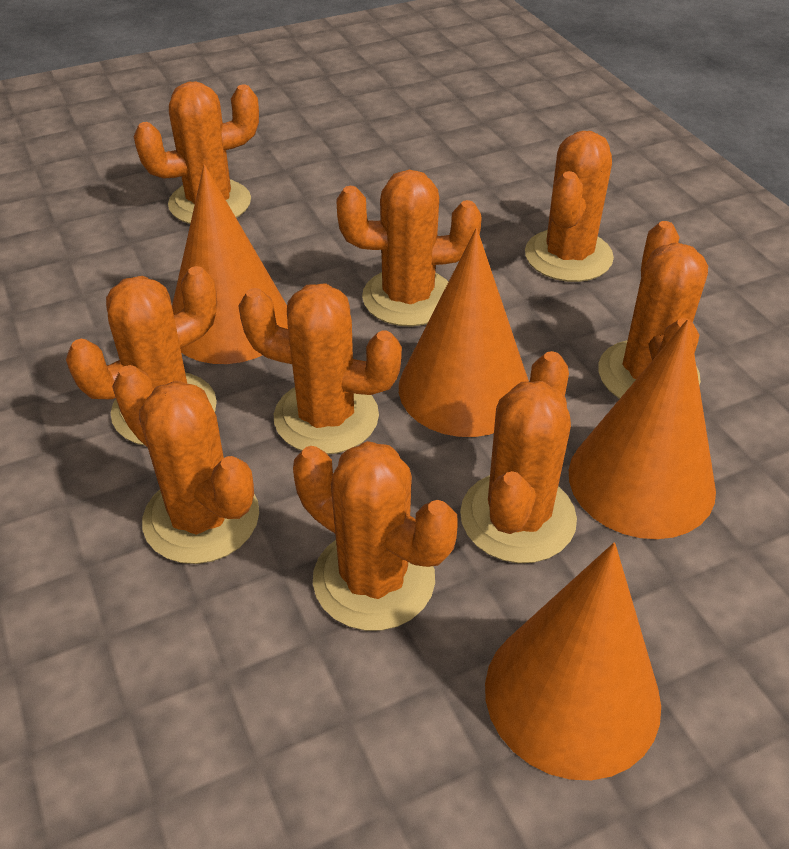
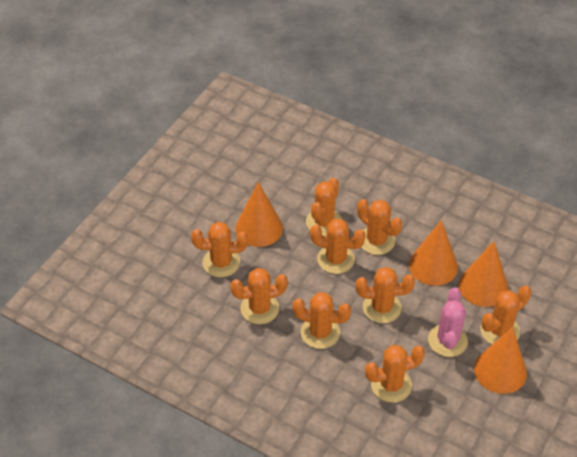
pink cactus: 0 -> 1

